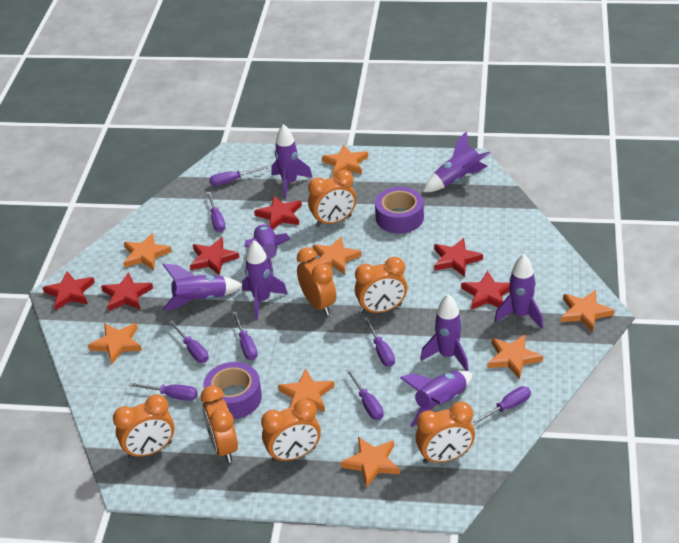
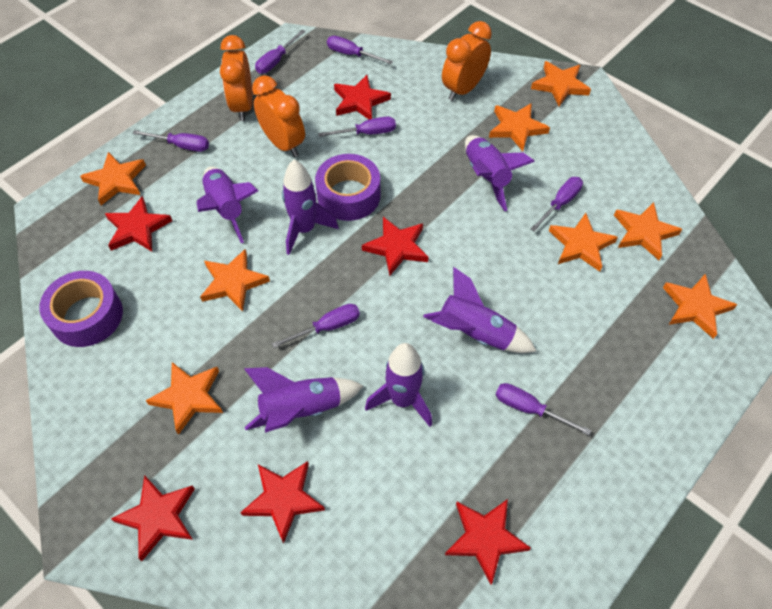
orange clock: 7 -> 3
purple rocket: 8 -> 6
purple screwdriver: 8 -> 7

